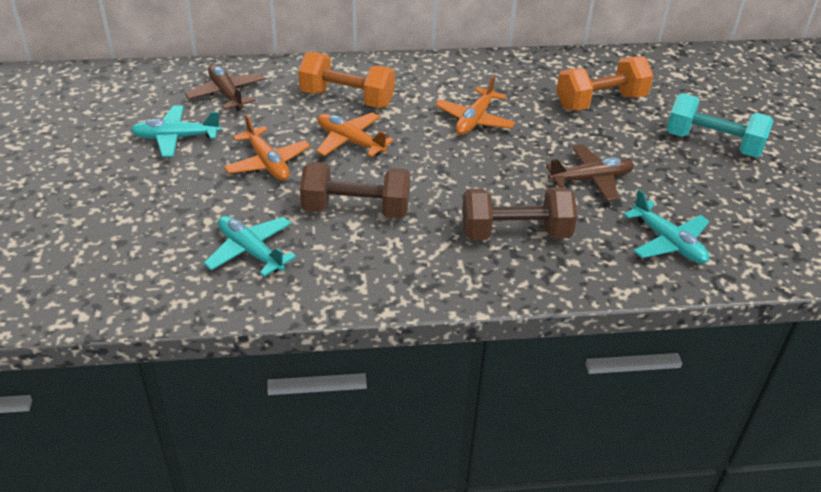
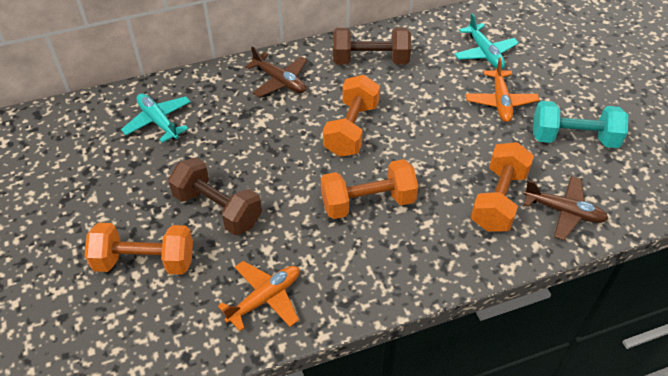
orange dumbbell: 2 -> 4
orange plane: 3 -> 2
turquoise plane: 3 -> 2

